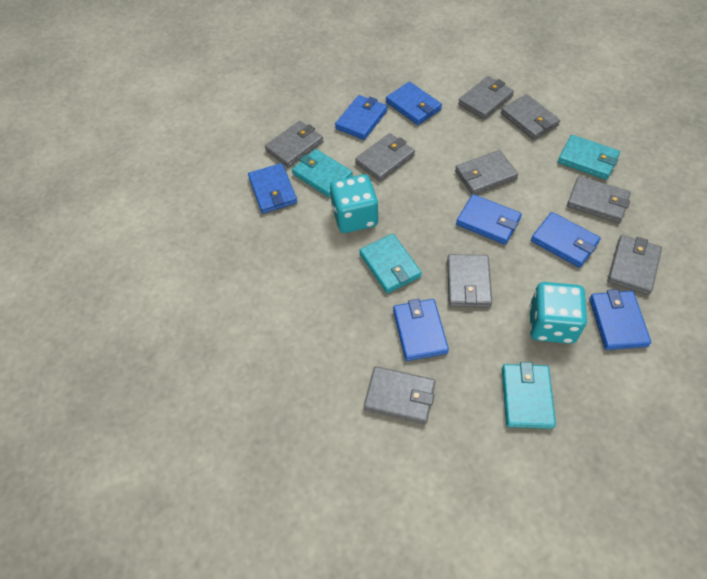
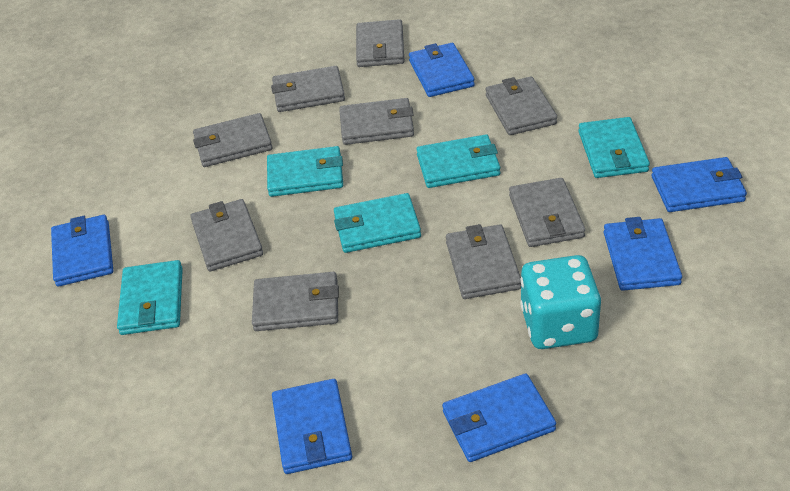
blue wallet: 7 -> 6
turquoise dice: 2 -> 1
turquoise wallet: 4 -> 5

